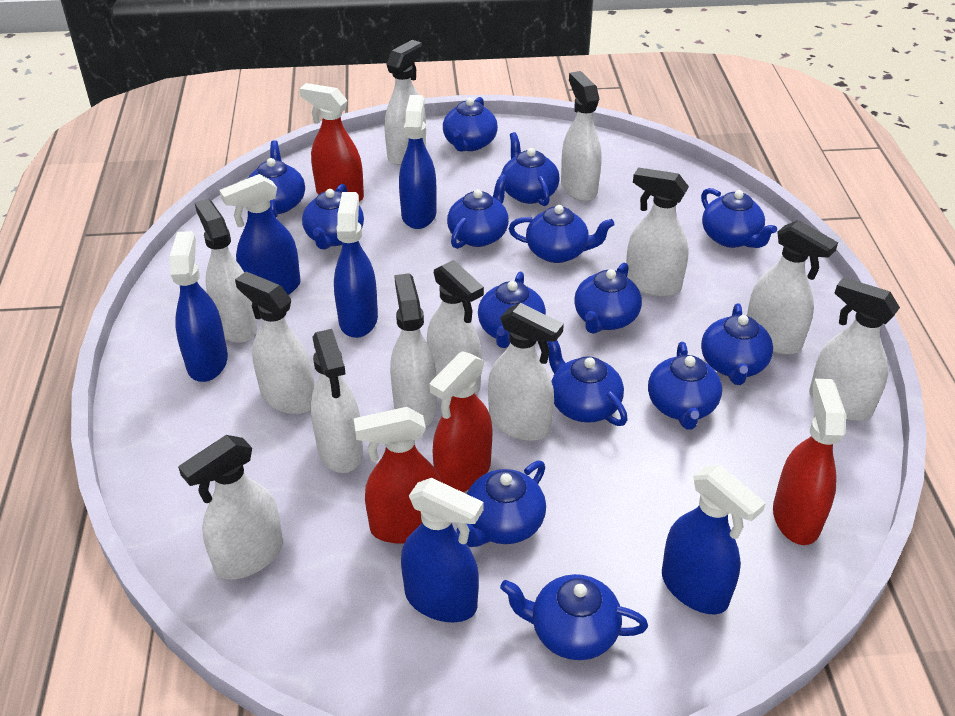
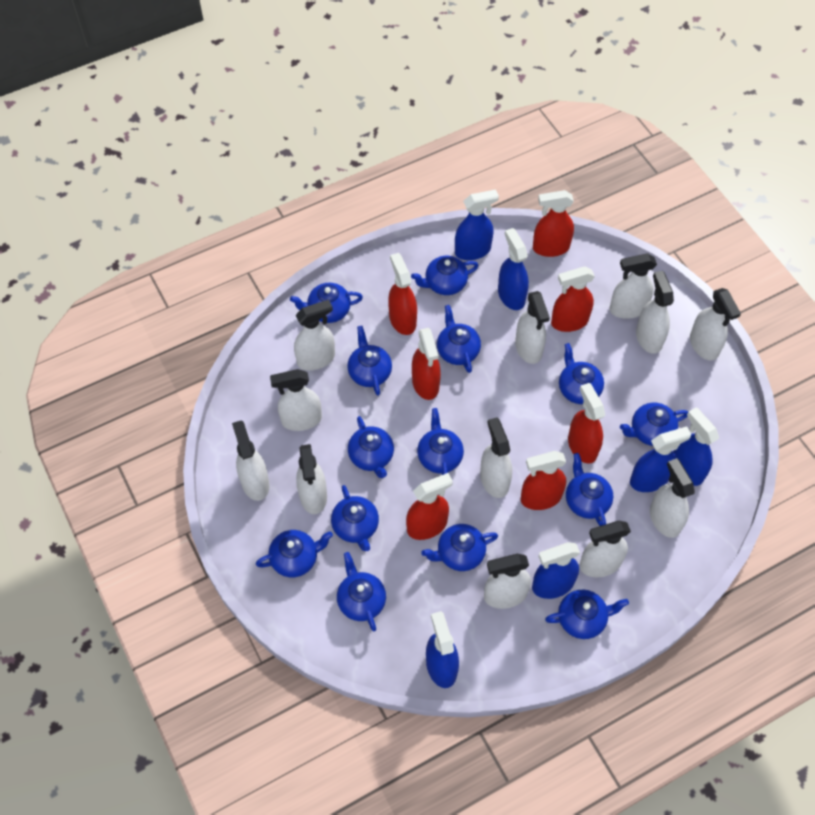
red spray bottle: 4 -> 7

